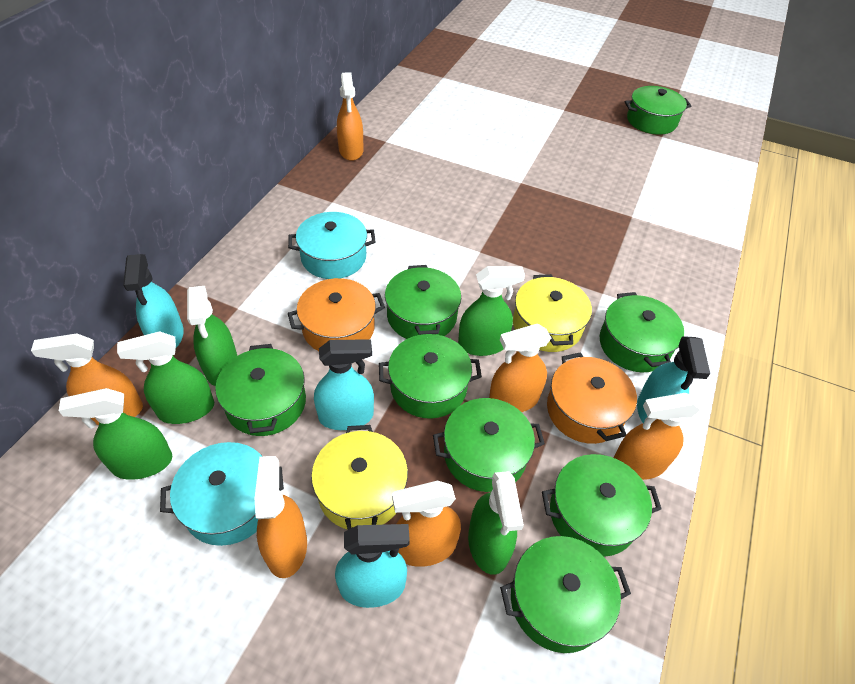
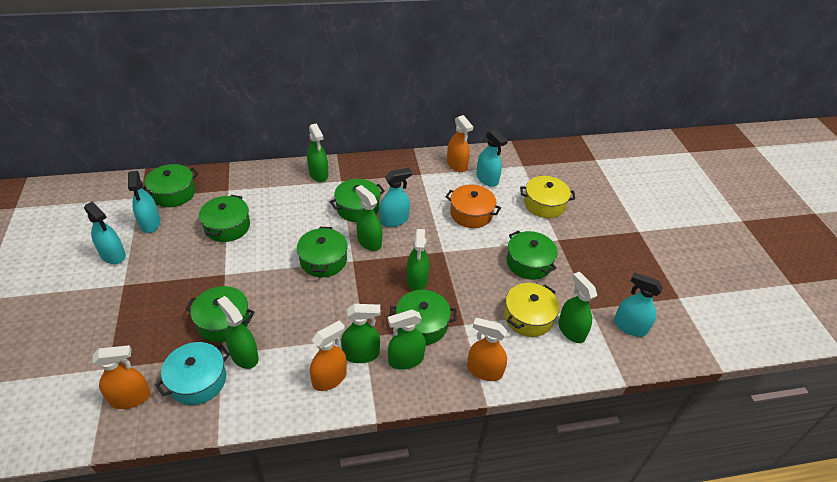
green pot: 8 -> 7
green spray bottle: 5 -> 7
orange pot: 2 -> 1
orange spray bottle: 6 -> 4
turquoise pot: 2 -> 1
turquoise spray bottle: 4 -> 5

